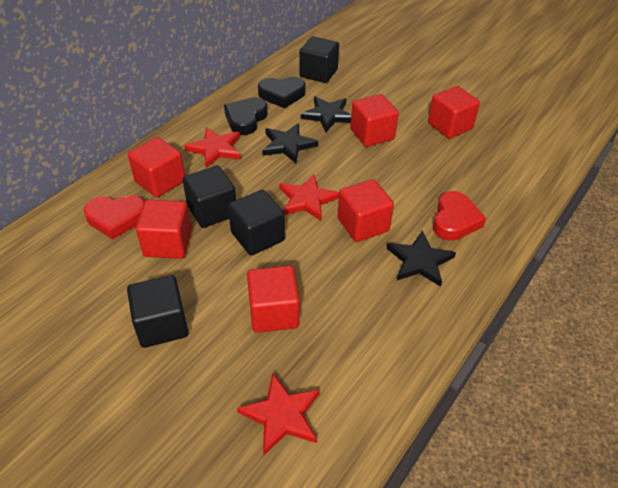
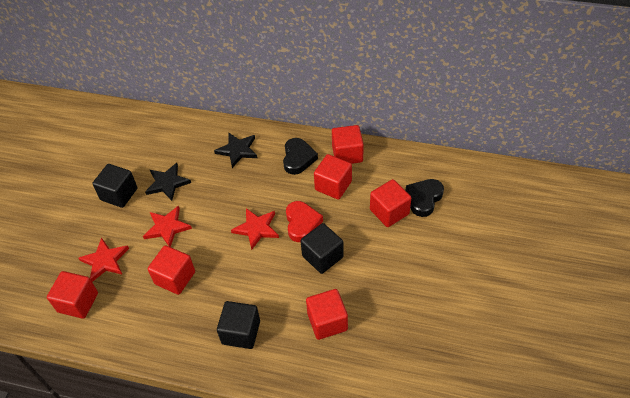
black cube: 4 -> 3
black star: 3 -> 2
red heart: 2 -> 1

